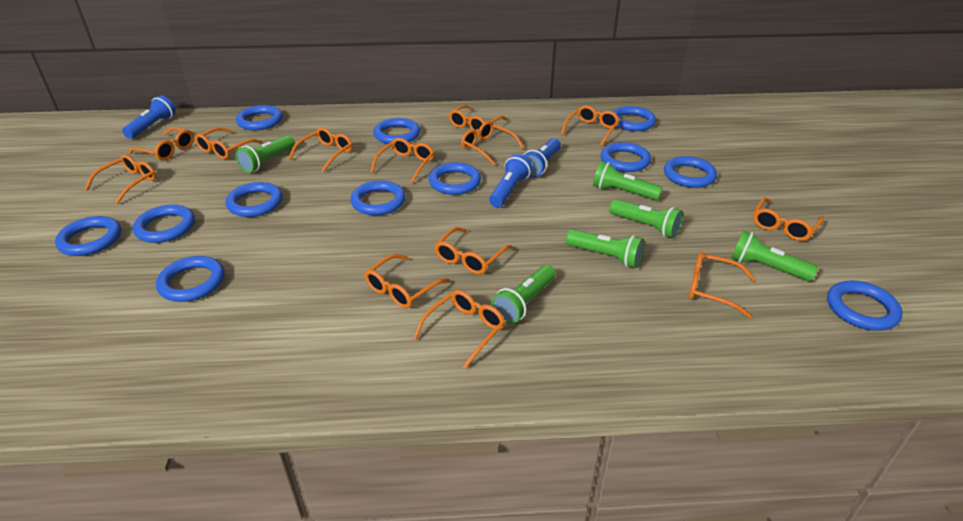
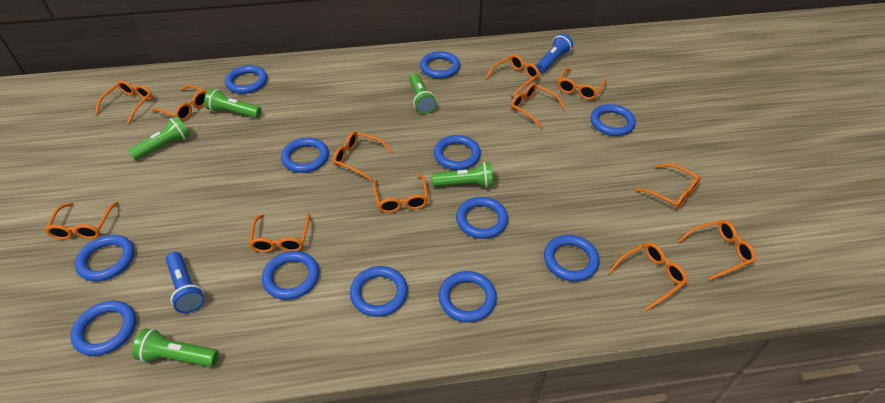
blue flashlight: 3 -> 2
green flashlight: 6 -> 5
orange glasses: 13 -> 12

